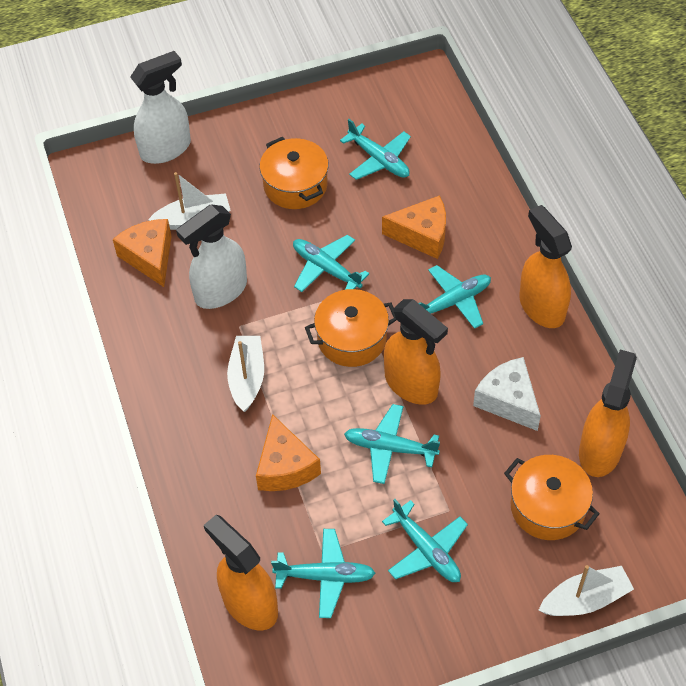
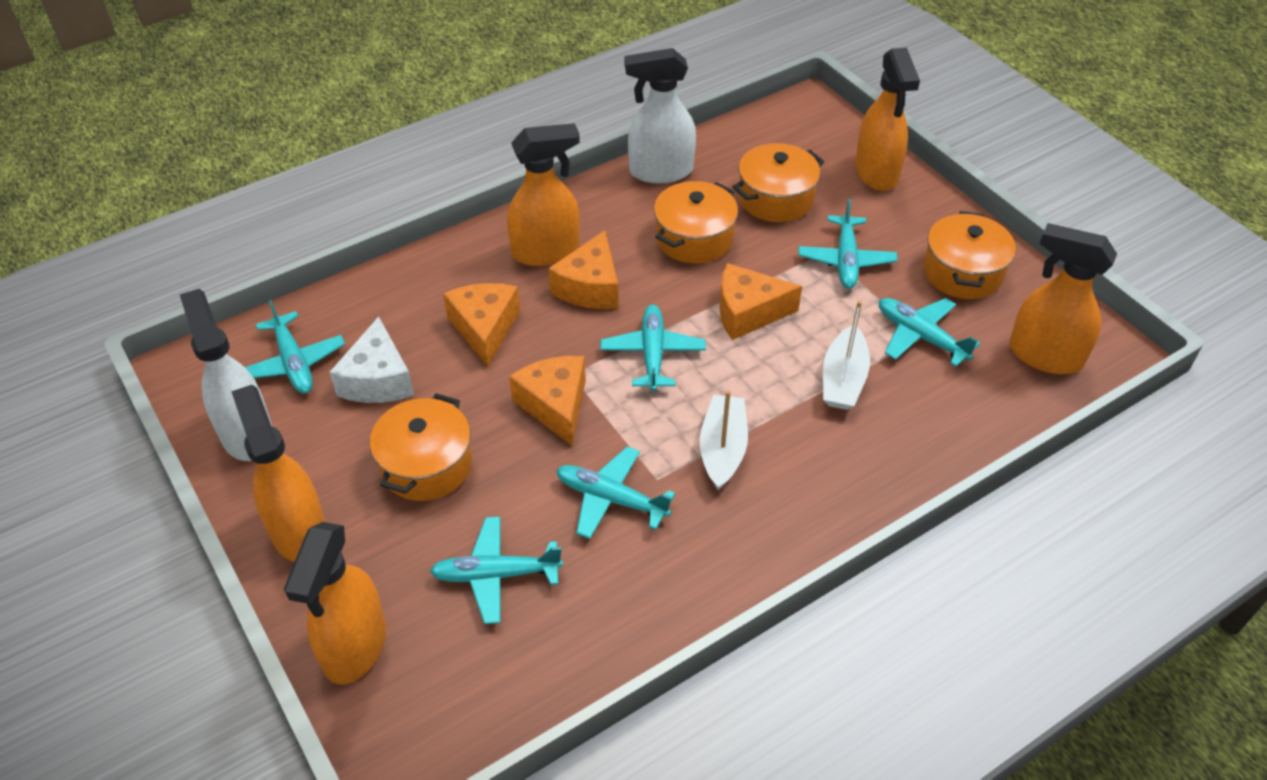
orange cheese: 3 -> 4
orange pot: 3 -> 4
orange spray bottle: 4 -> 5
white boat: 3 -> 2

